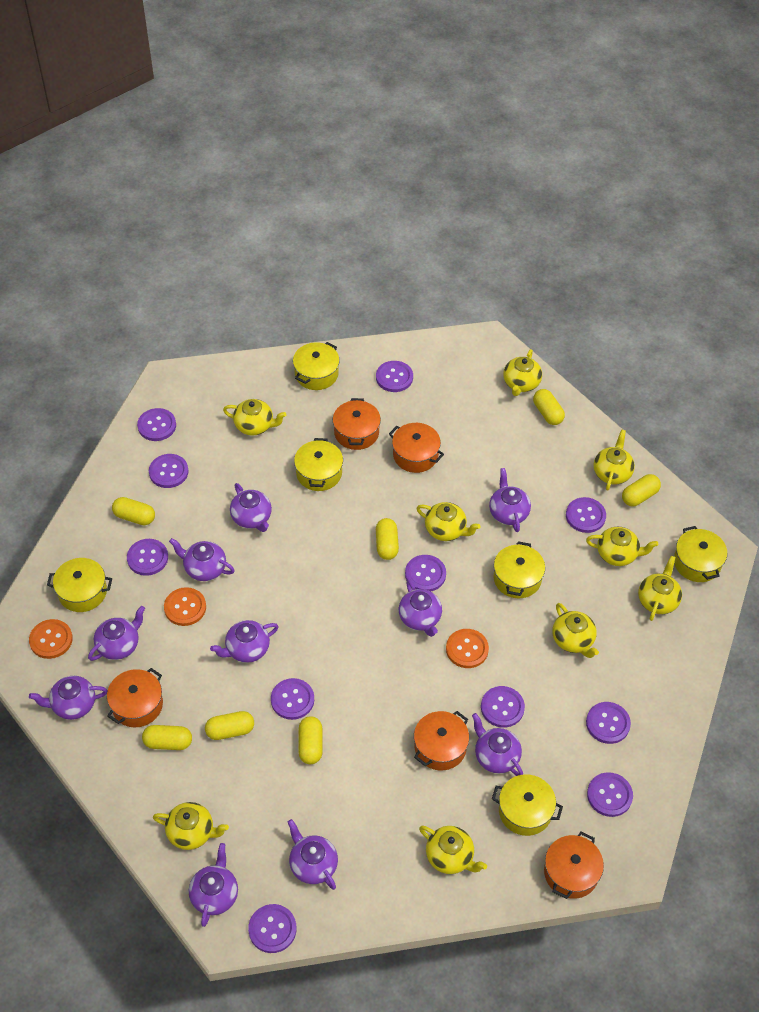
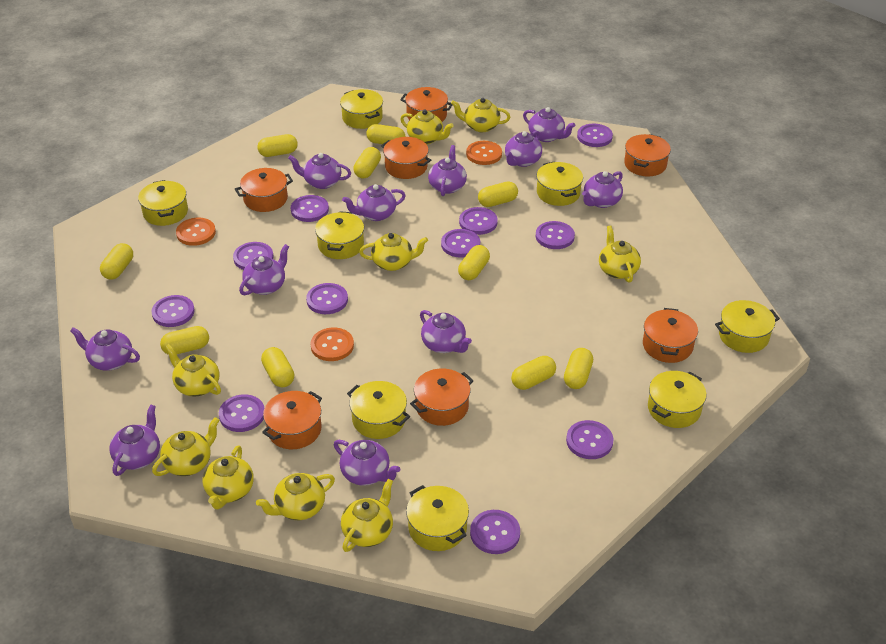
orange pot: 5 -> 7
purple teapot: 10 -> 11
yellow capsule: 7 -> 10
yellow pot: 6 -> 8

